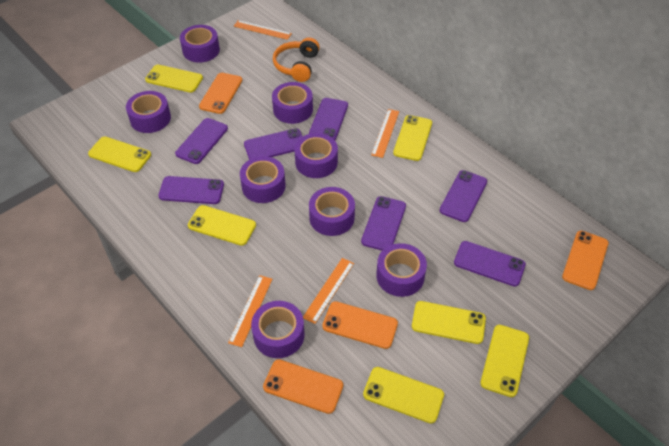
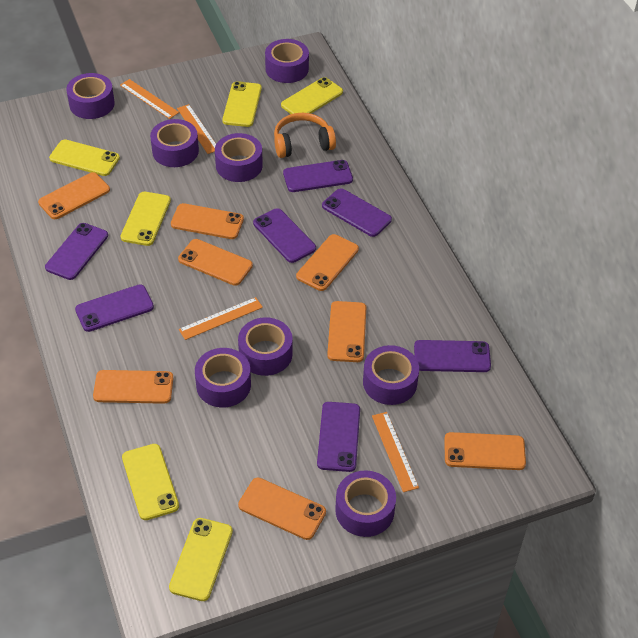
orange phone: 4 -> 8
yellow phone: 7 -> 6

